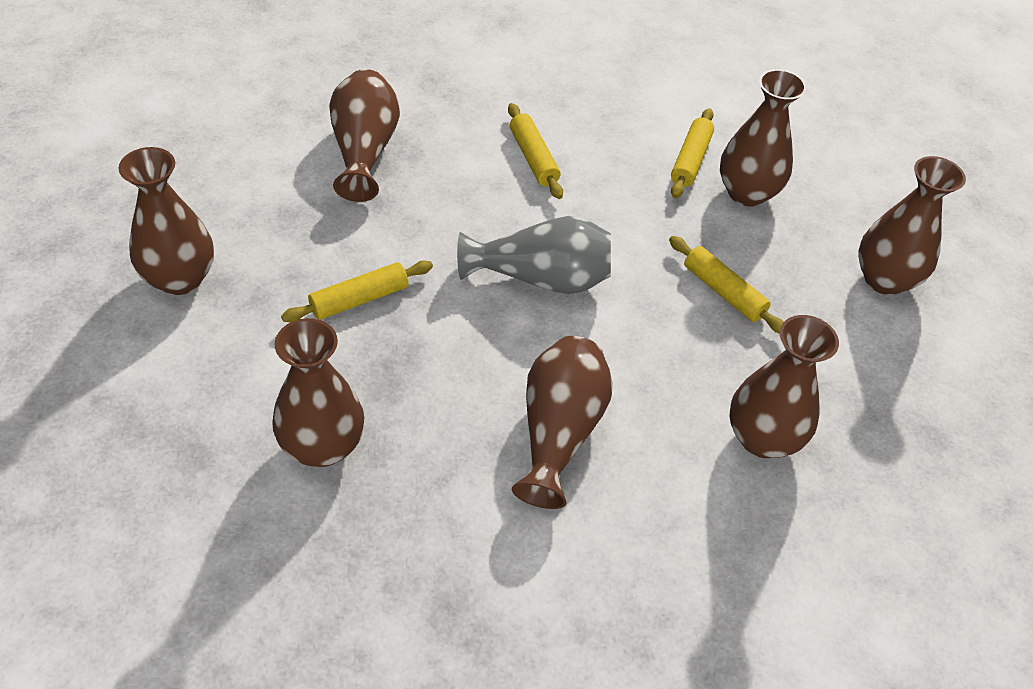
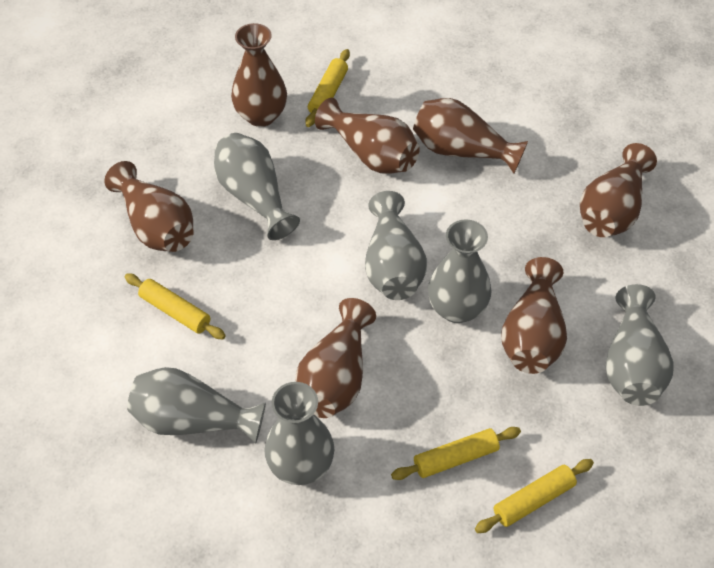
grey vase: 1 -> 6

